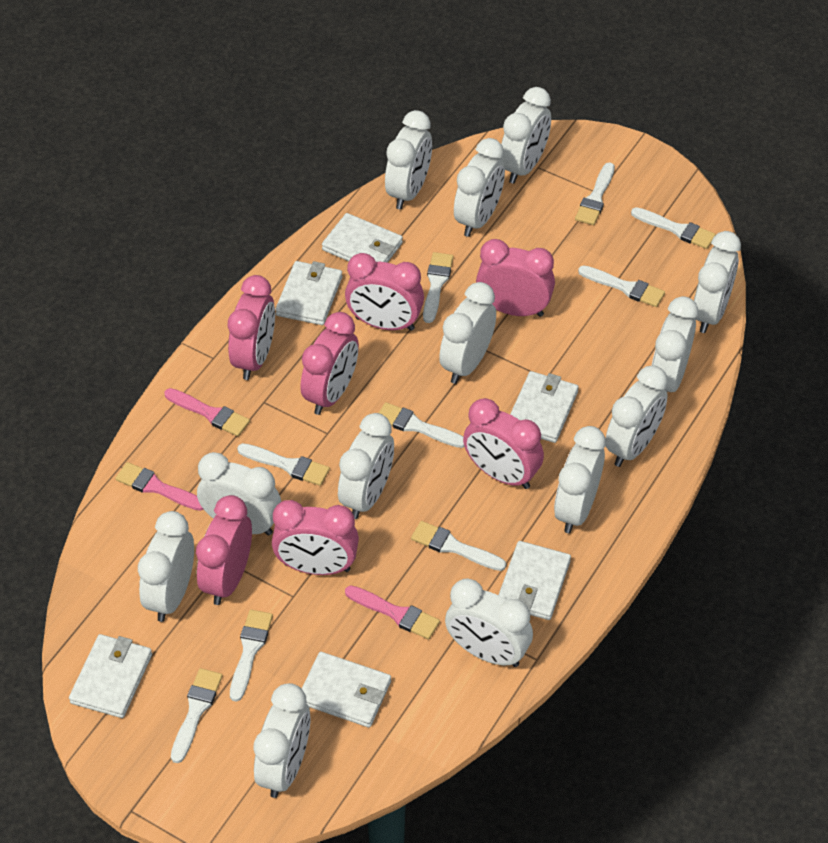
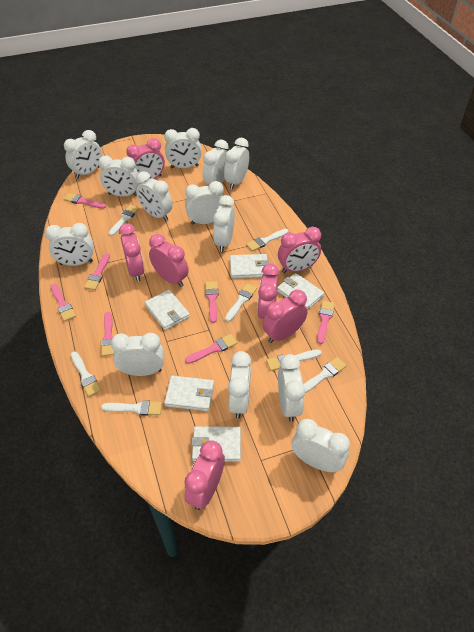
pink brush: 3 -> 7
white brush: 9 -> 7
white wallet: 6 -> 5

